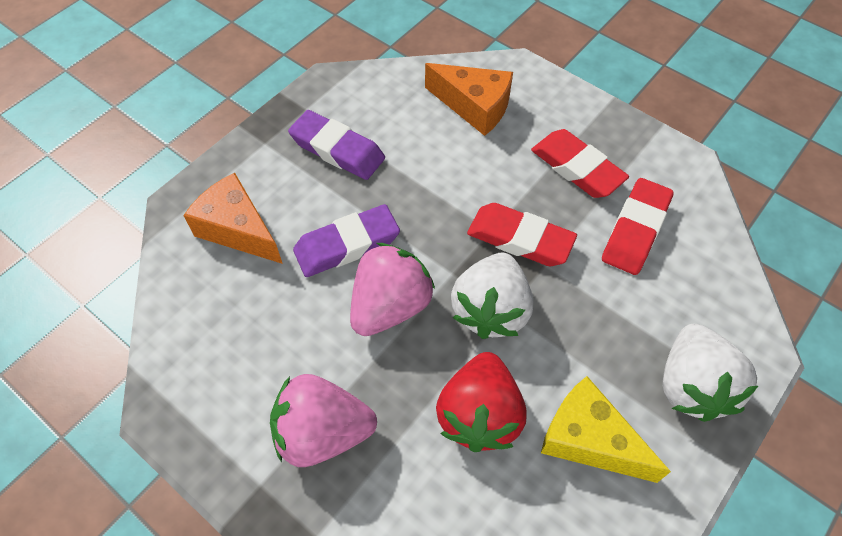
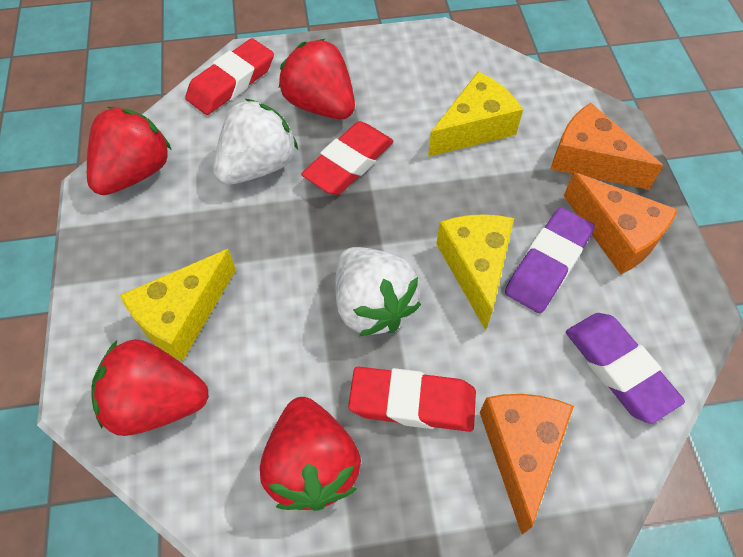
orange cheese: 2 -> 3
pink strawberry: 2 -> 0
red strawberry: 1 -> 4
yellow cheese: 1 -> 3

